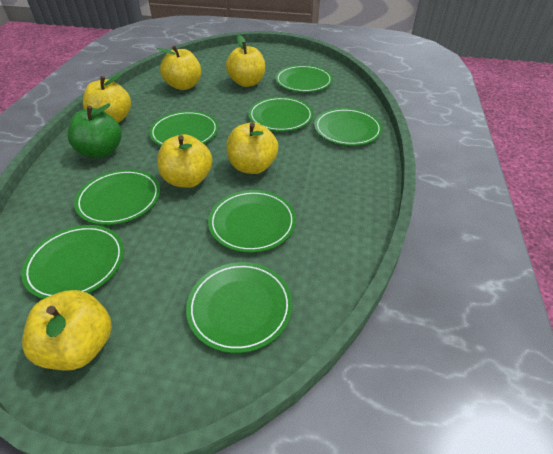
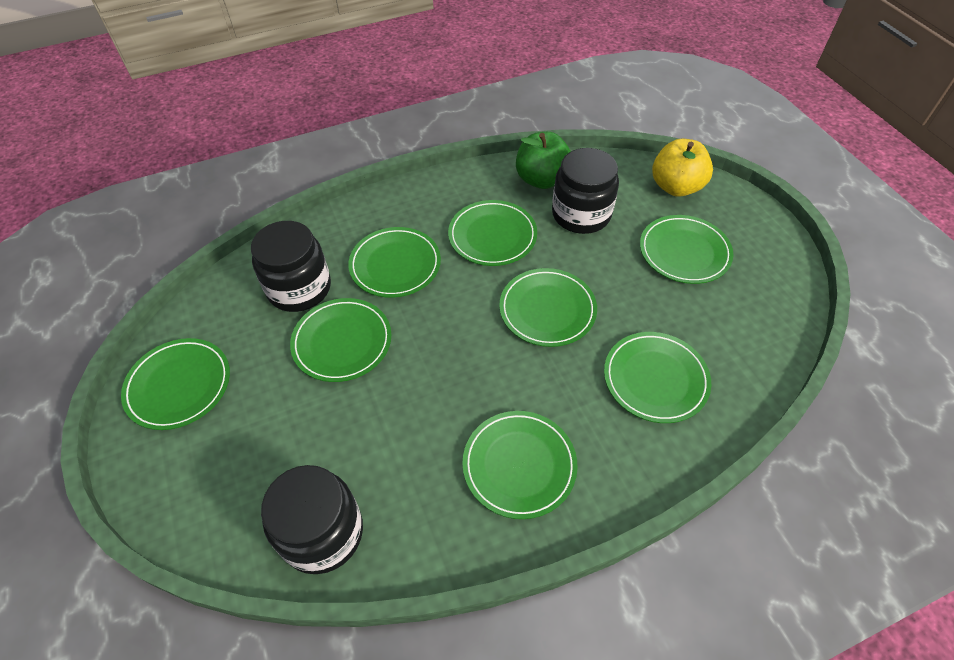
black jar: 0 -> 3
yellow apple: 6 -> 1

